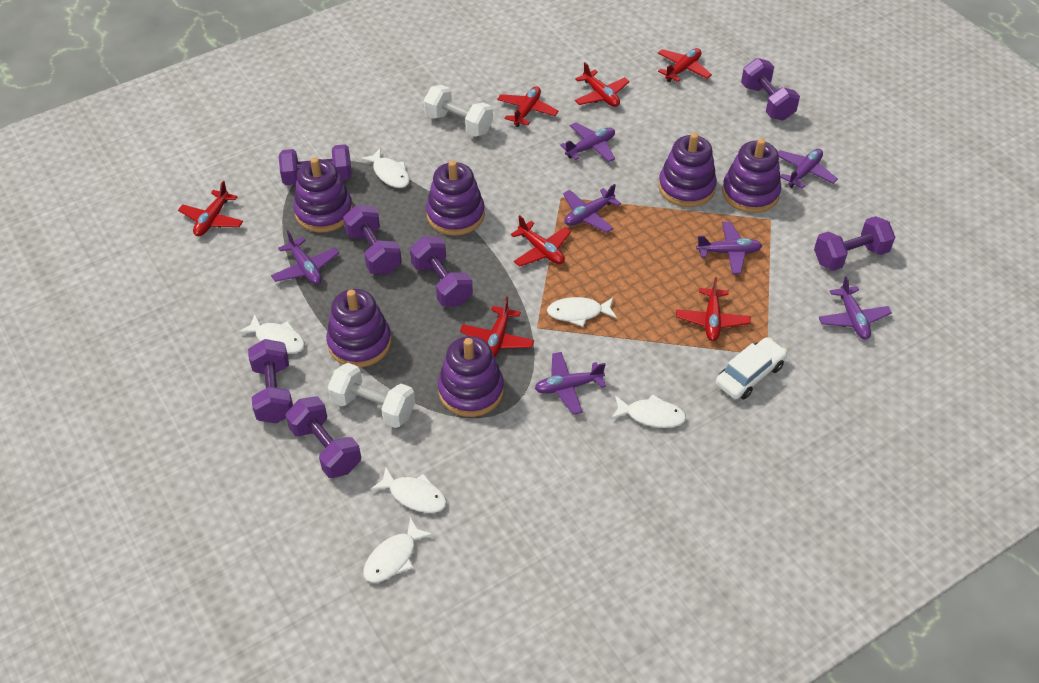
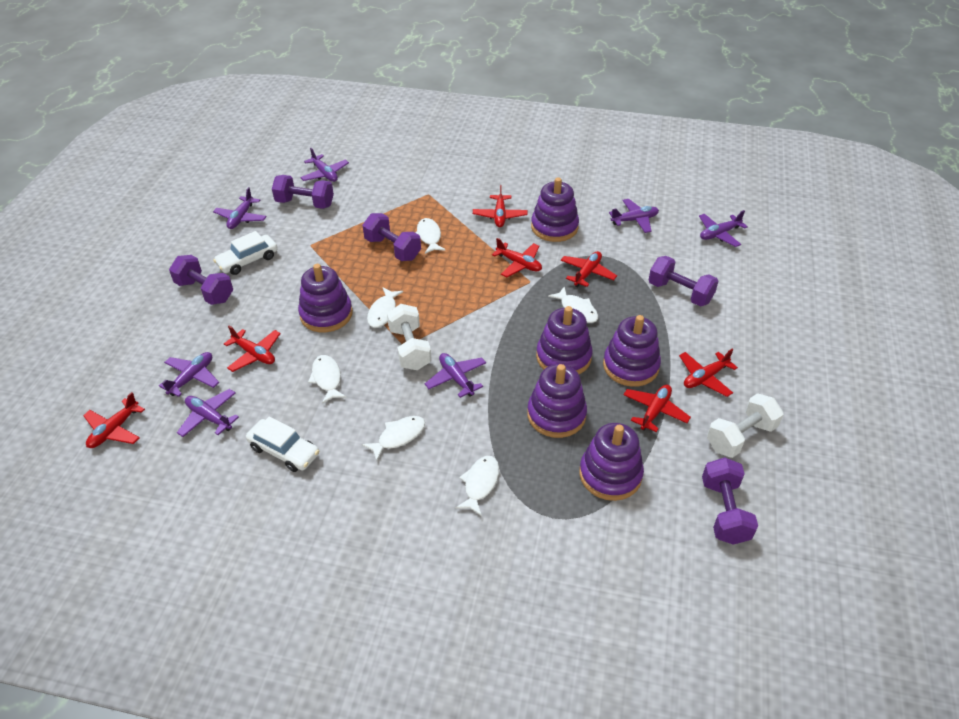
purple dumbbell: 7 -> 5
white car: 1 -> 2

